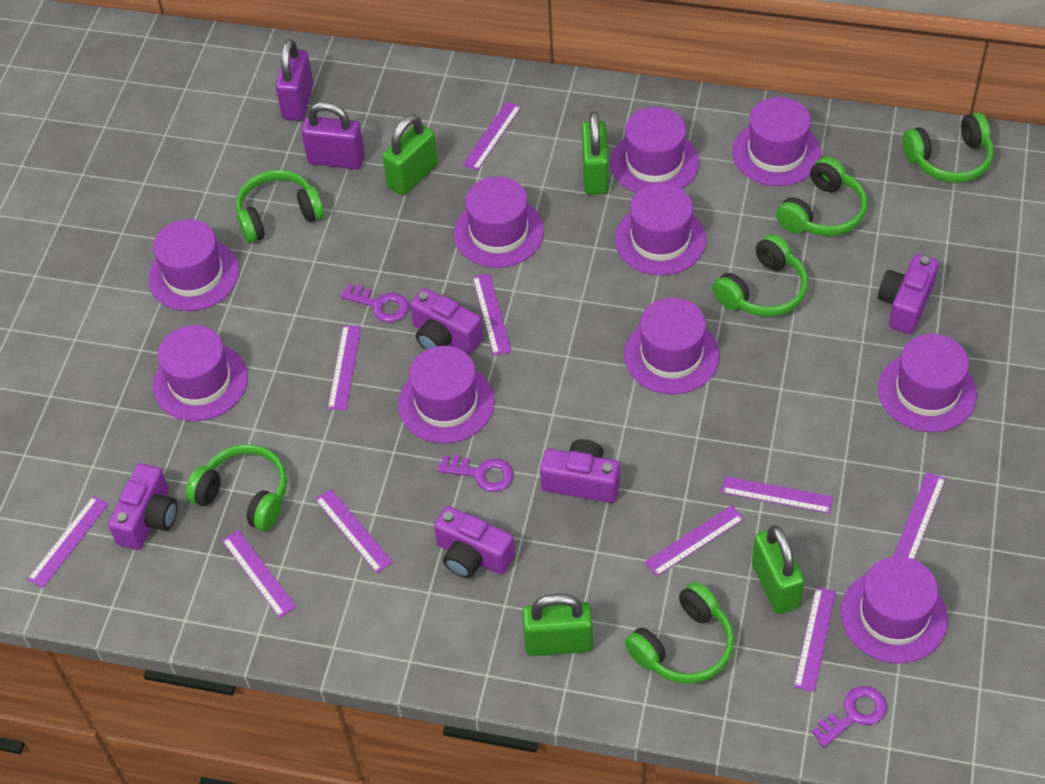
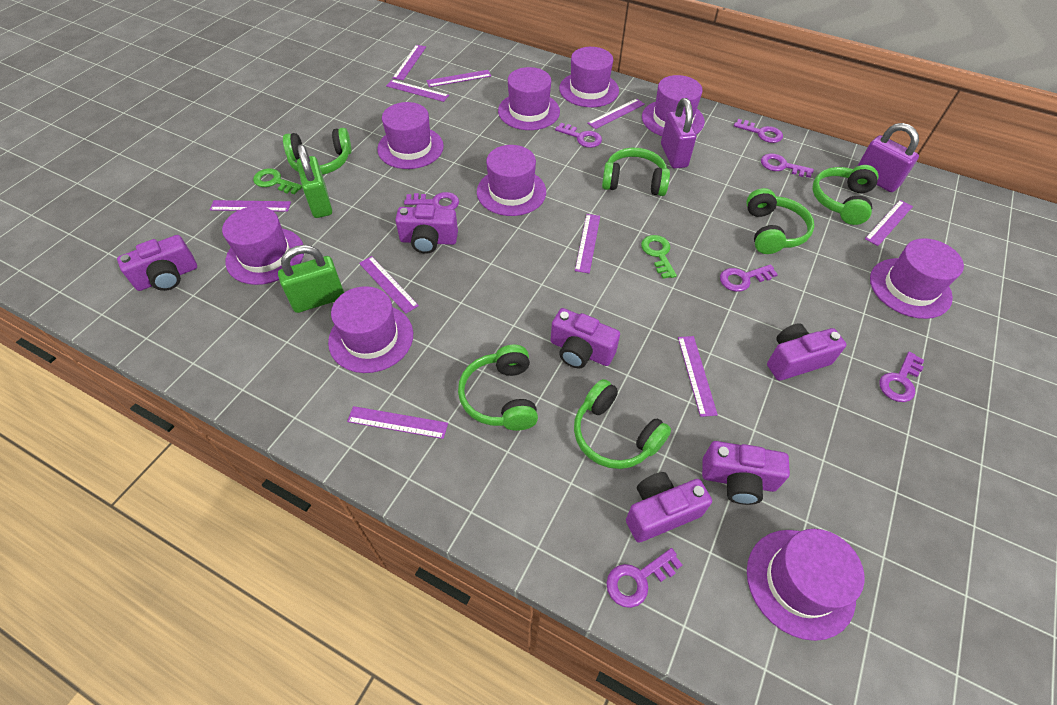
green key: 0 -> 2
green padlock: 4 -> 2
purple camera: 5 -> 6
purple hat: 10 -> 9
purple key: 3 -> 7

